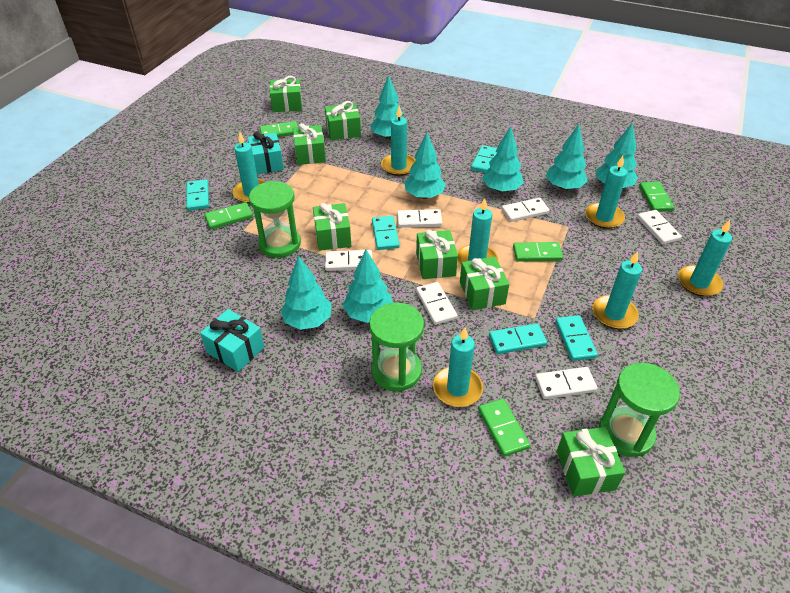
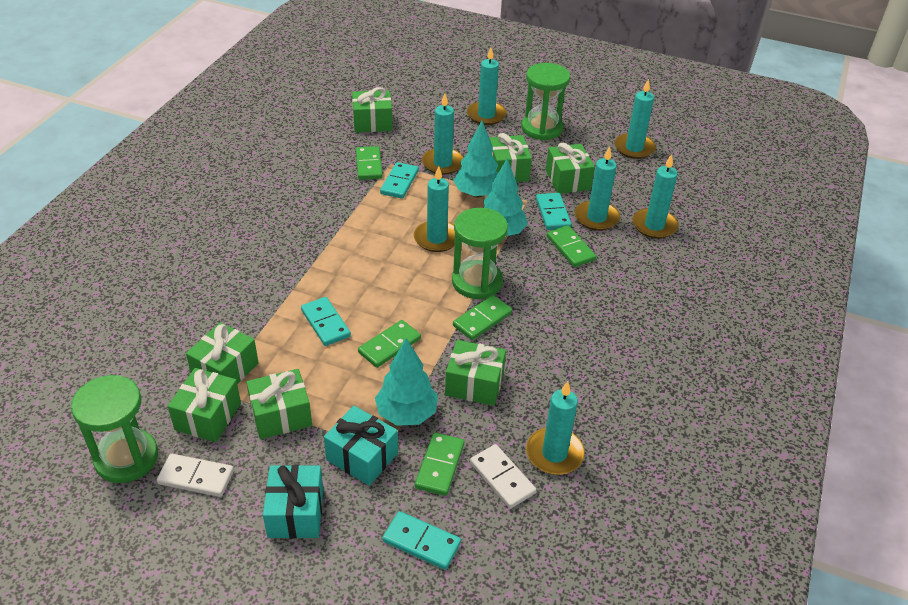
turquoise domino: 5 -> 4
turquoise tree: 7 -> 3
white domino: 6 -> 2

